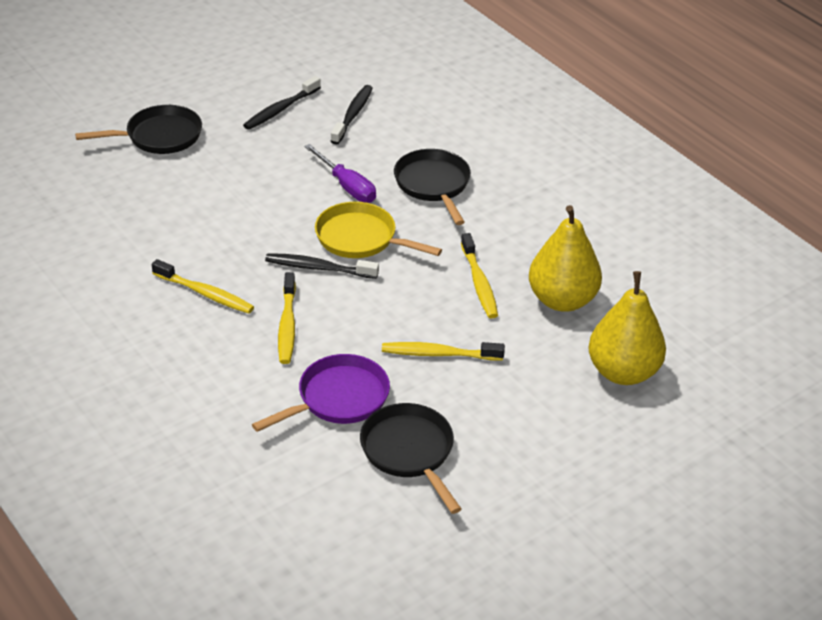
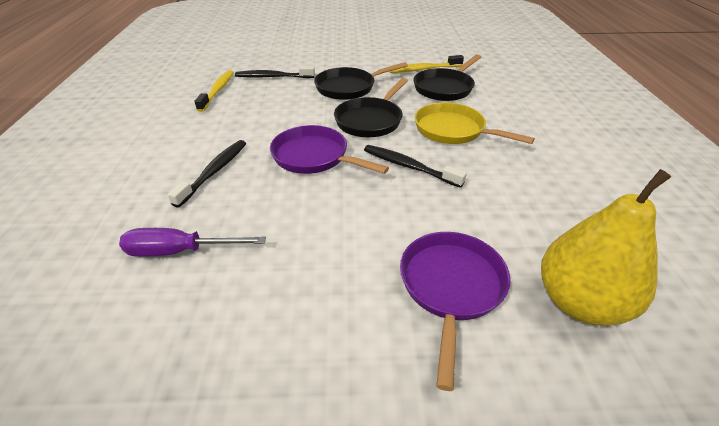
purple pan: 1 -> 2
yellow pear: 2 -> 1
yellow toothbrush: 4 -> 2

